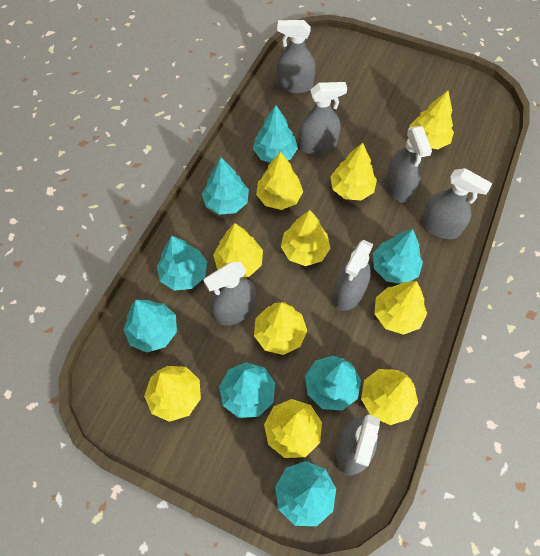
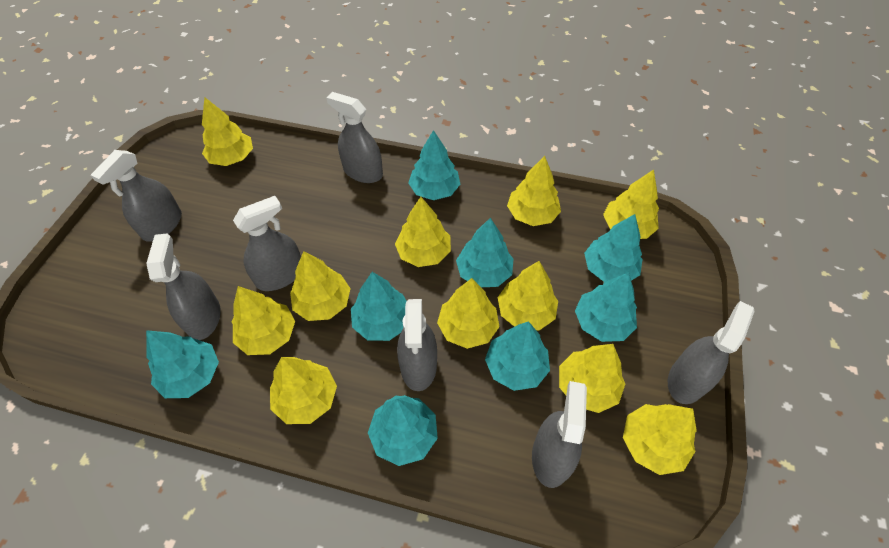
yellow tree: 10 -> 11

